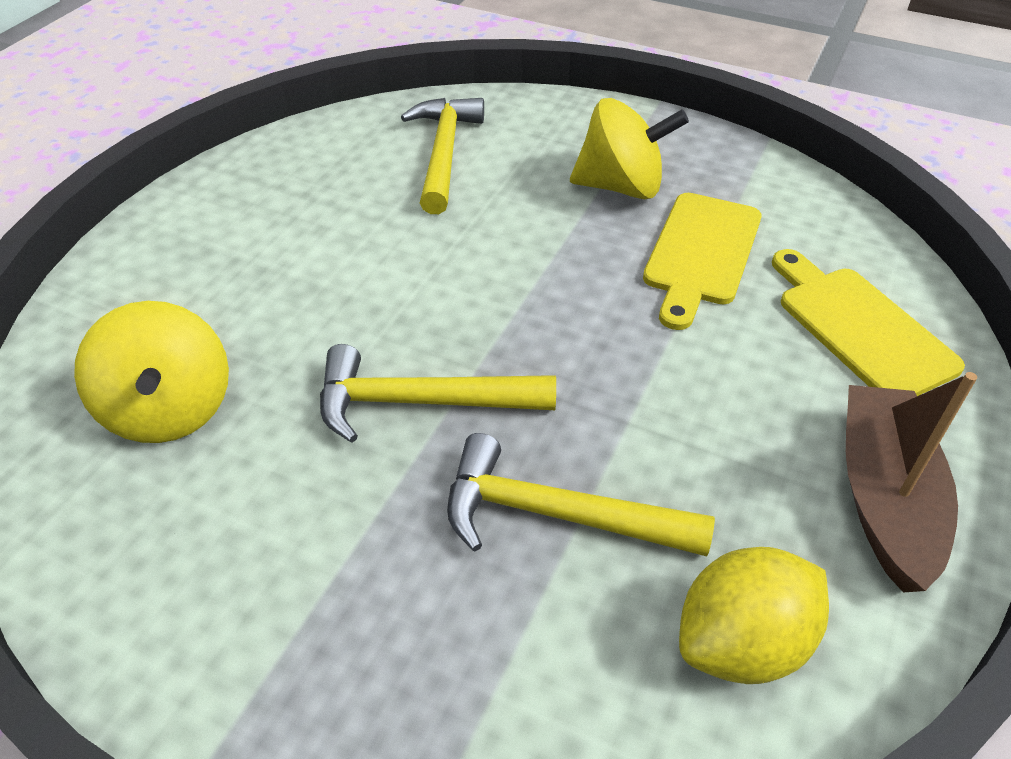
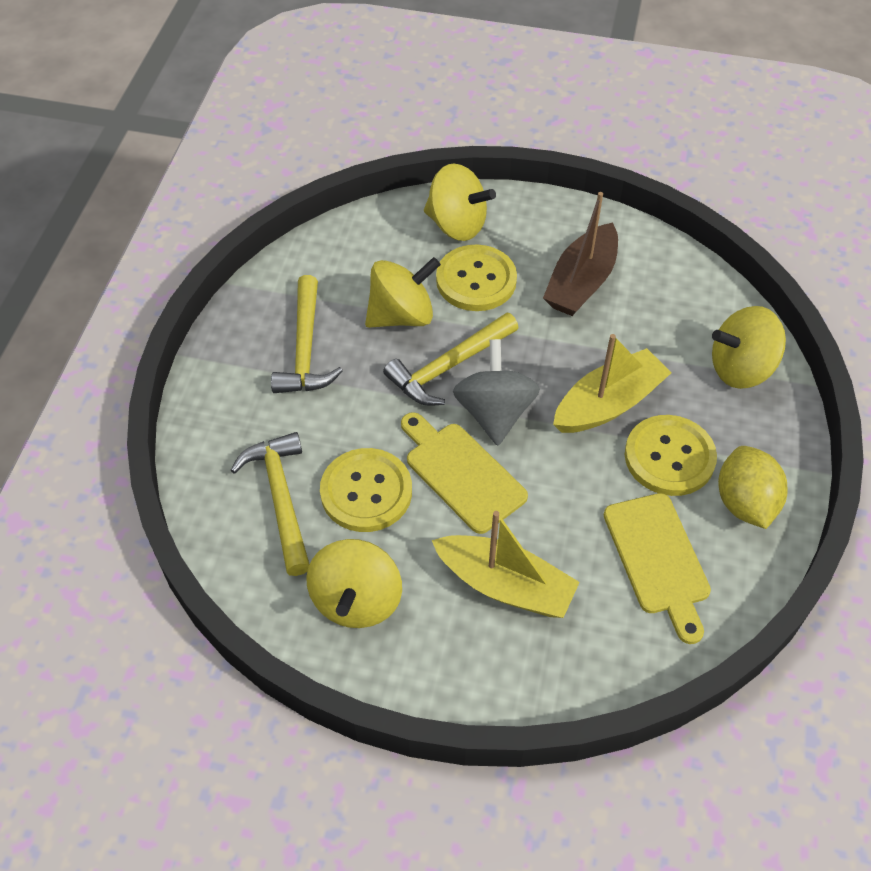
grey spinning top: 0 -> 1
yellow boat: 0 -> 2
yellow button: 0 -> 3
yellow spinning top: 2 -> 4

